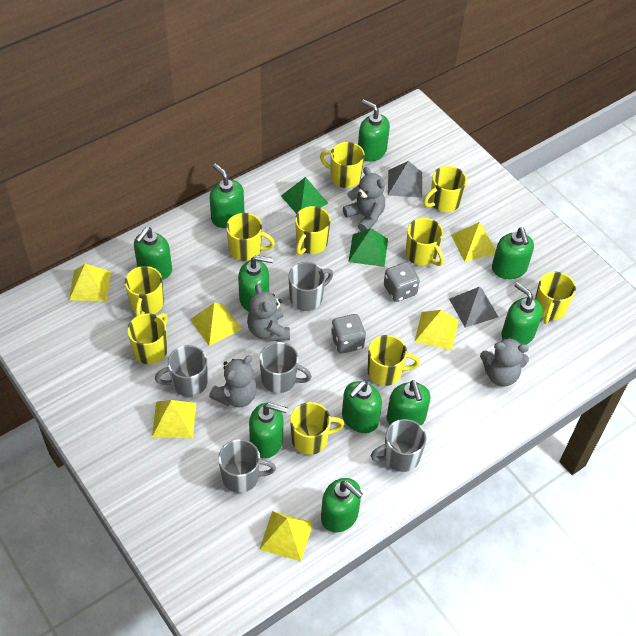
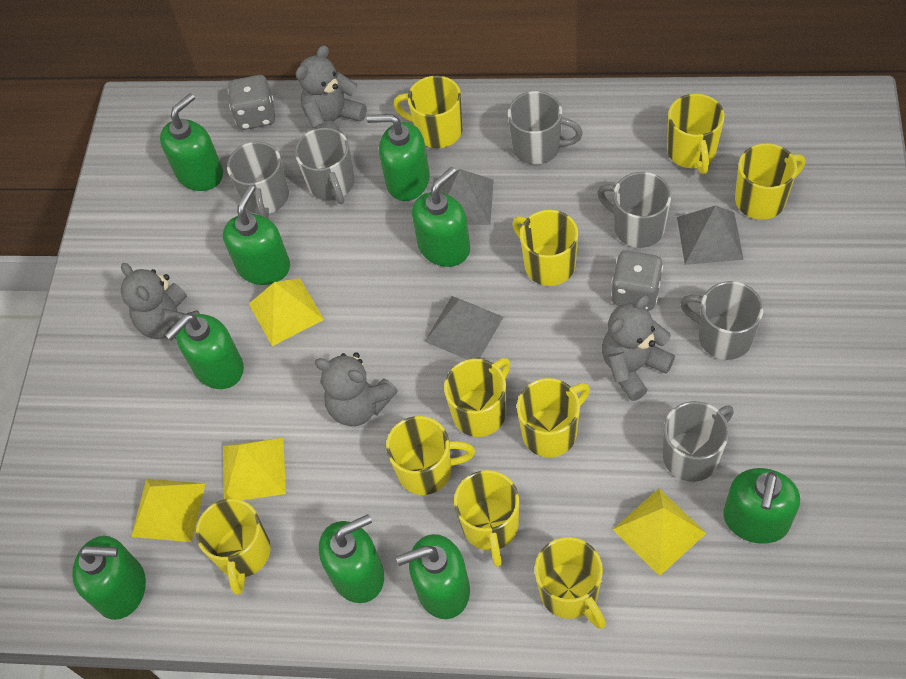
green pyramid: 2 -> 0
green soap dispenser: 10 -> 9
grey mug: 5 -> 6
grey pyramid: 2 -> 3
yellow pyramid: 6 -> 4

